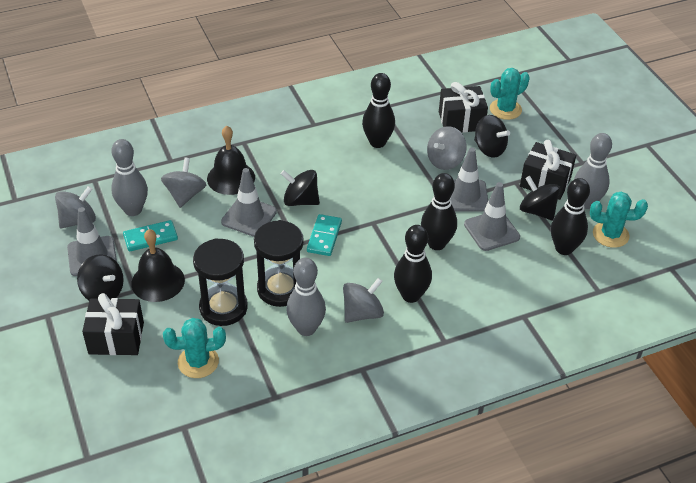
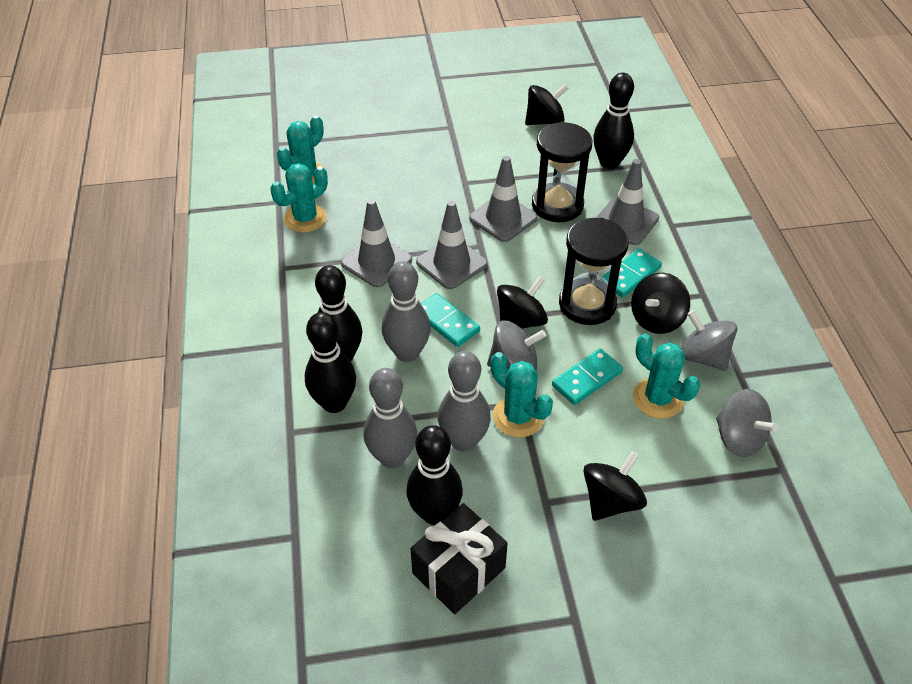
black bell: 2 -> 0
black gift: 3 -> 1
grey spinning top: 4 -> 3
turquoise cactus: 3 -> 4
turquoise domino: 2 -> 3

